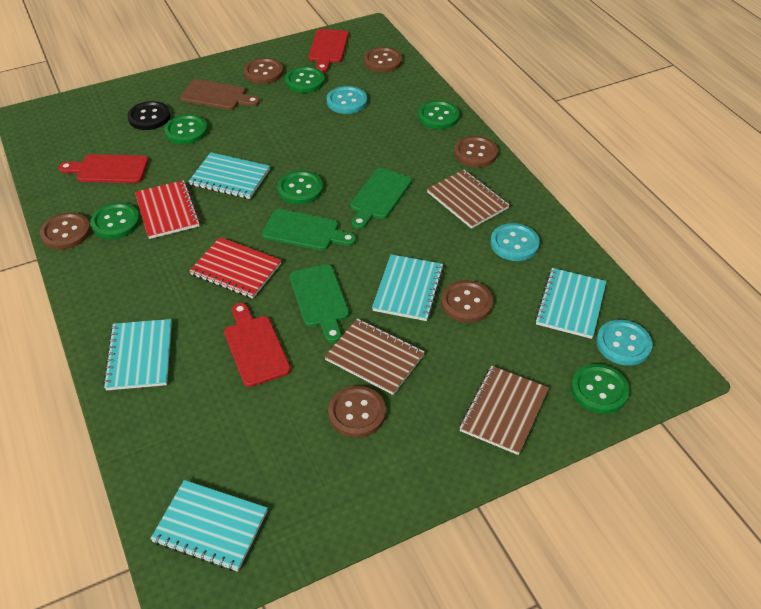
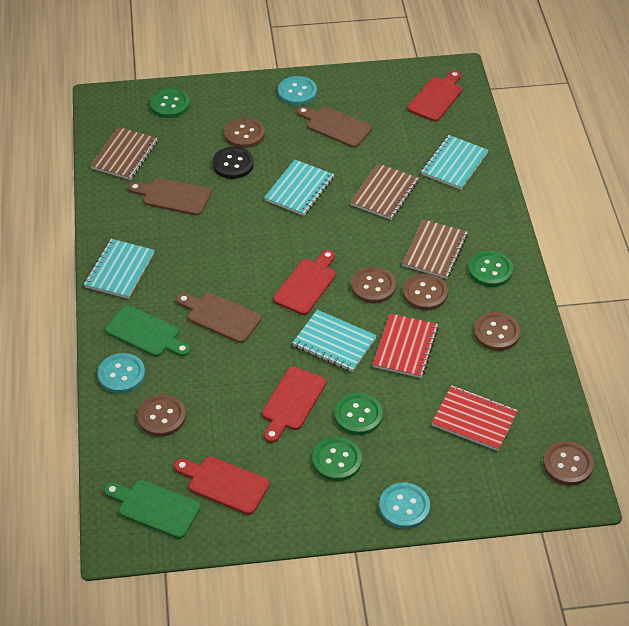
brown cutting board: 1 -> 3
green button: 6 -> 4
green cutting board: 3 -> 2
red cutting board: 3 -> 4
turquoise notebook: 5 -> 4

